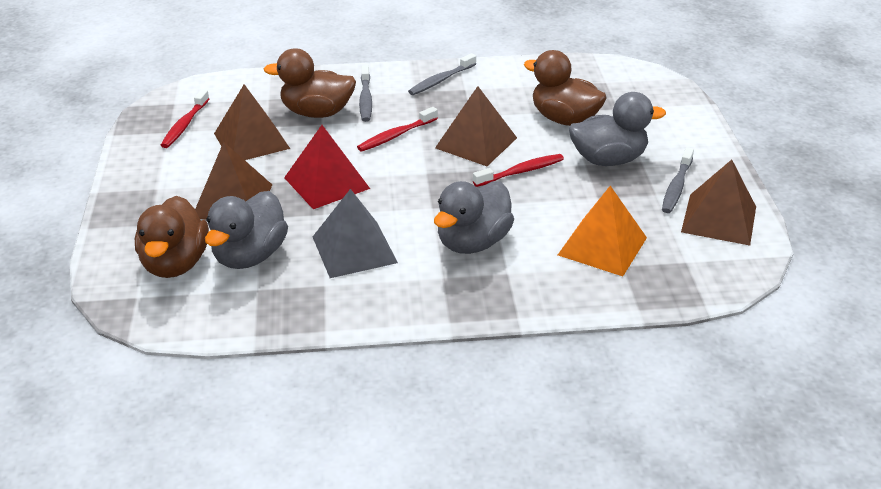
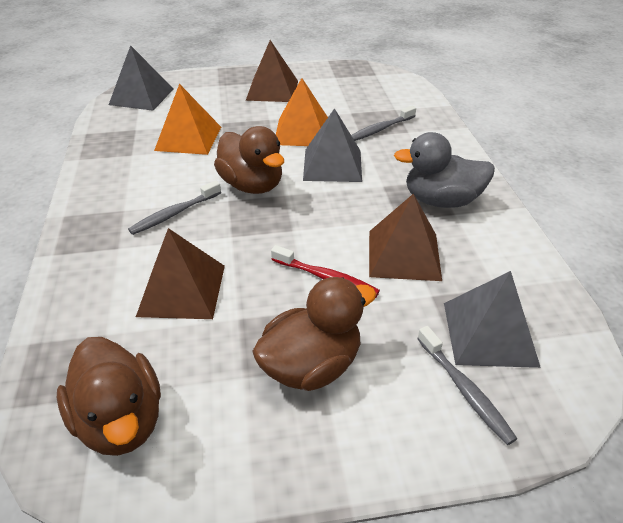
brown pyramid: 4 -> 3
grey duck: 3 -> 1
grey pyramid: 1 -> 3
orange pyramid: 1 -> 2
red pyramid: 1 -> 0
red toothbrush: 3 -> 1

